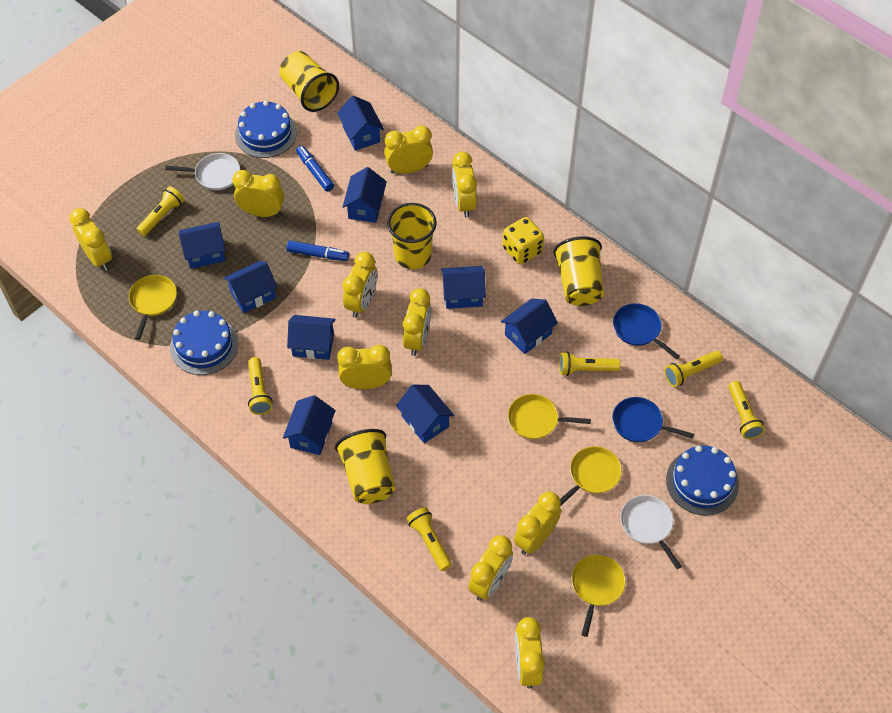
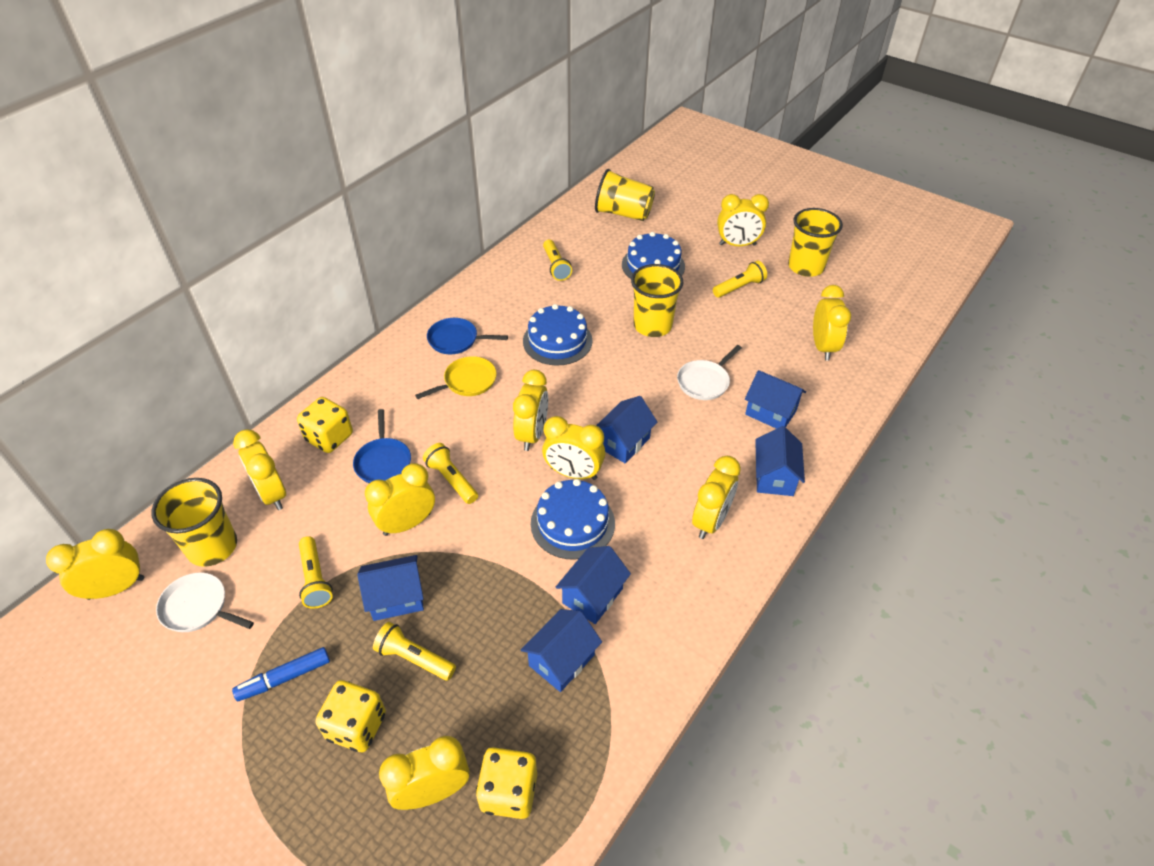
blue house: 9 -> 6
blue marker: 2 -> 1
yellow clock: 10 -> 9
yellow dice: 1 -> 3
yellow flashlight: 6 -> 5
yellow pan: 4 -> 1

